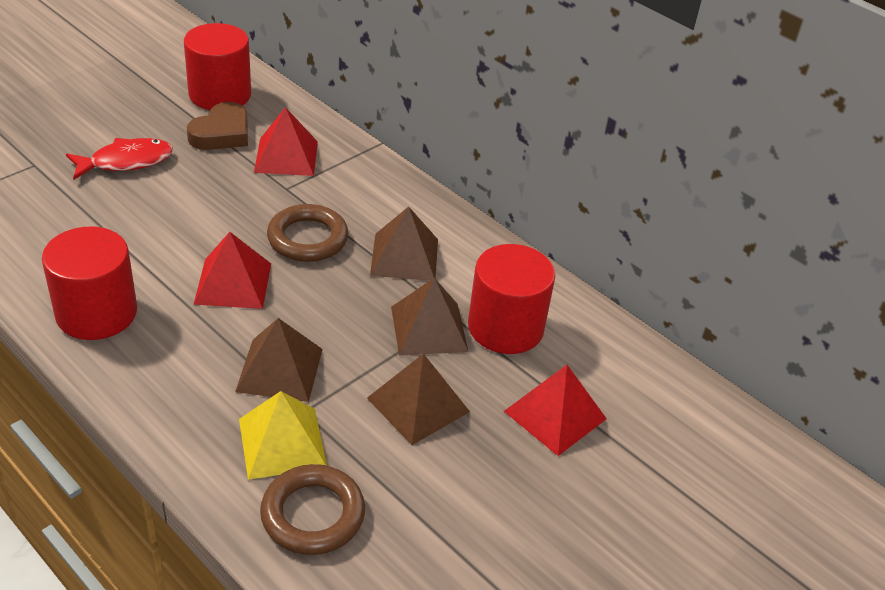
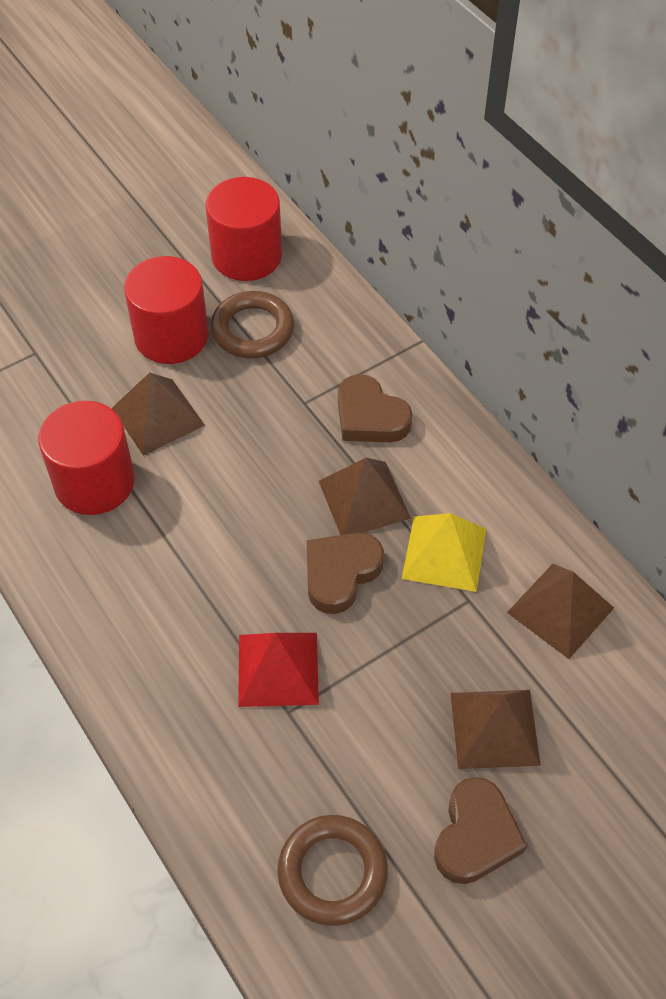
brown heart: 1 -> 3
red fish: 1 -> 0
red pyramid: 3 -> 1

